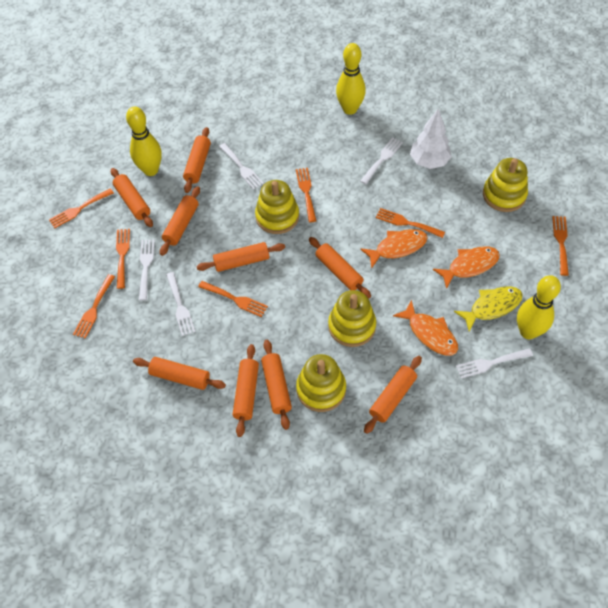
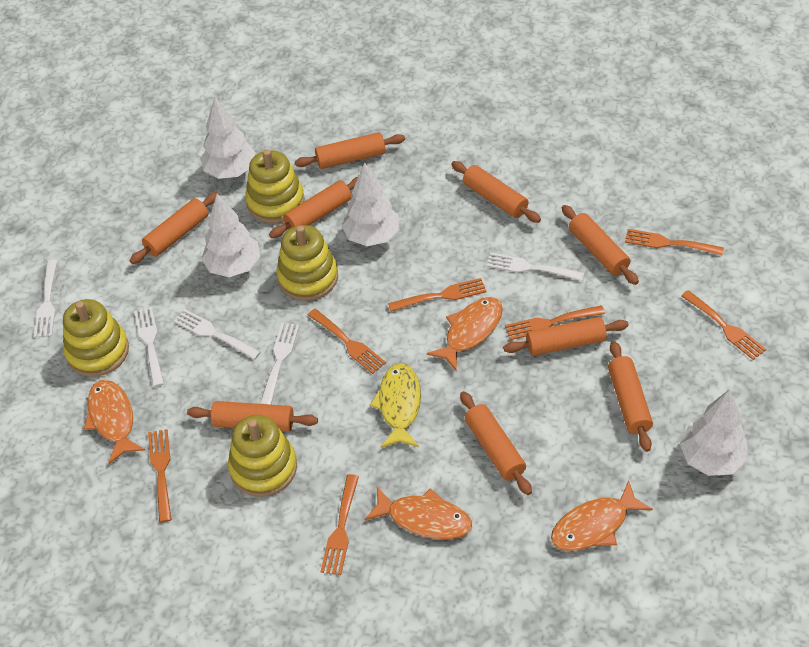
orange fish: 3 -> 4
white tree: 1 -> 4
yellow bowling pin: 3 -> 0

